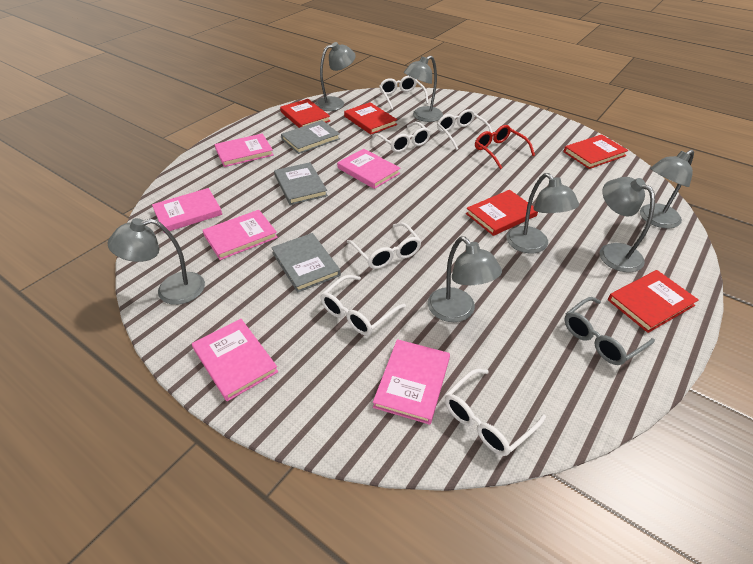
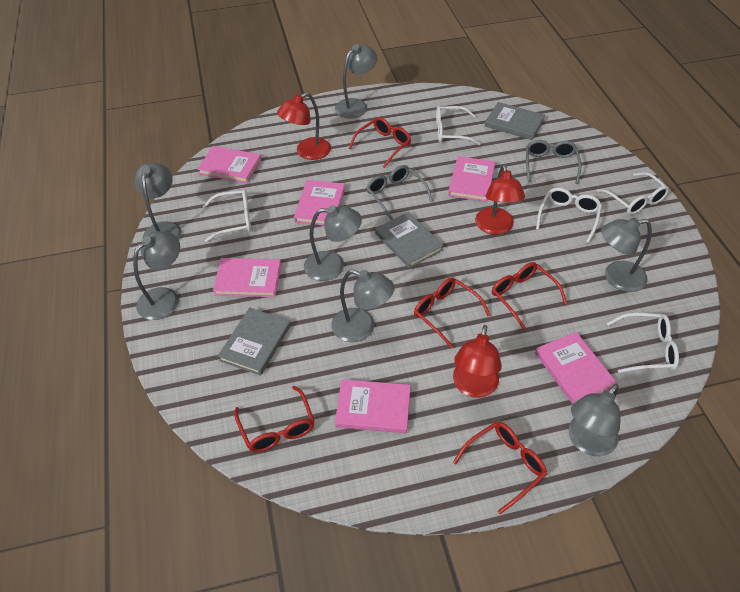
grey glasses: 1 -> 2
red book: 5 -> 0
red glasses: 1 -> 5
red lamp: 0 -> 3
white glasses: 6 -> 5

